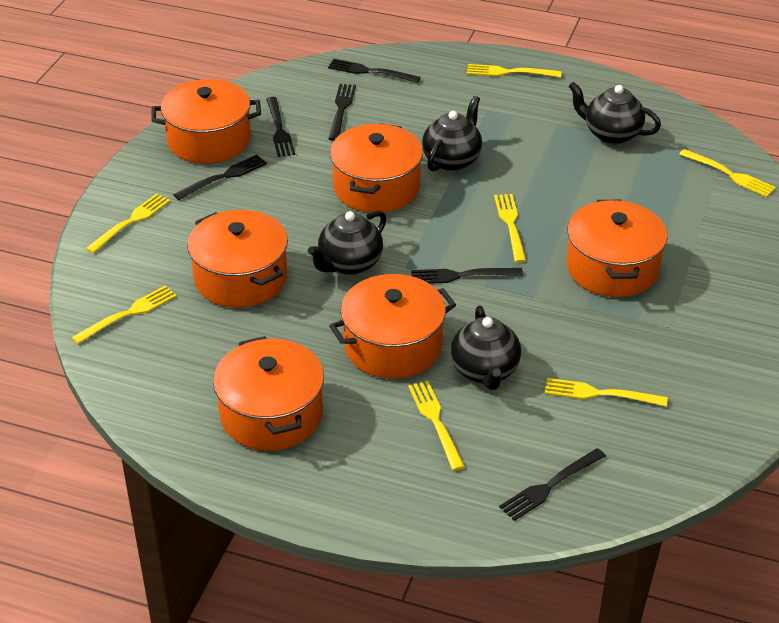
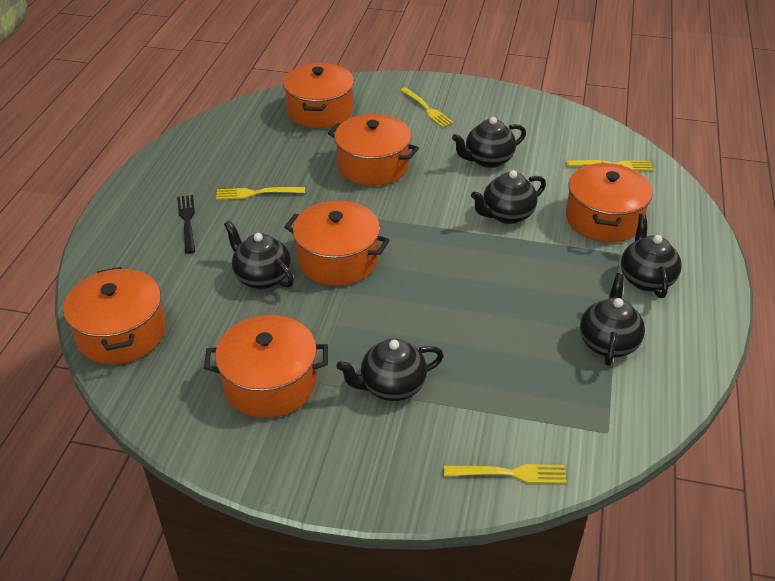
black fork: 6 -> 1
black teapot: 4 -> 6
yellow fork: 7 -> 4

